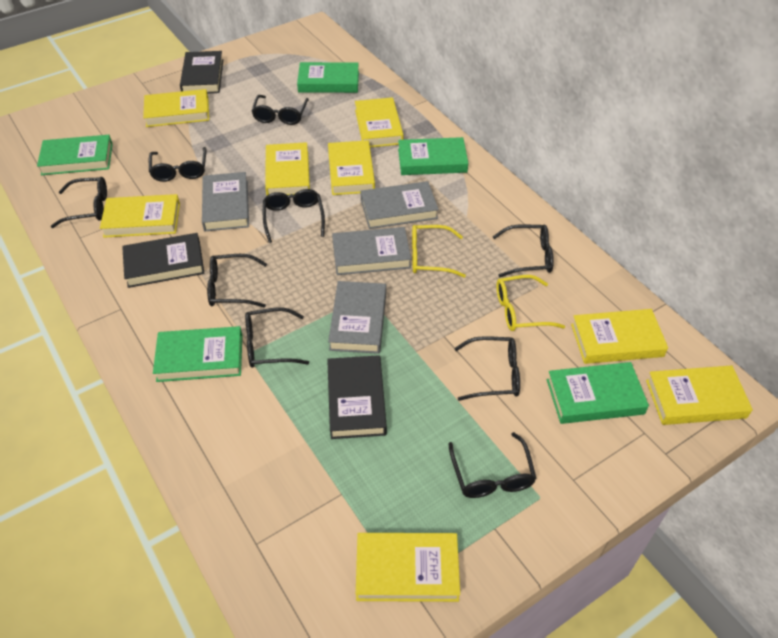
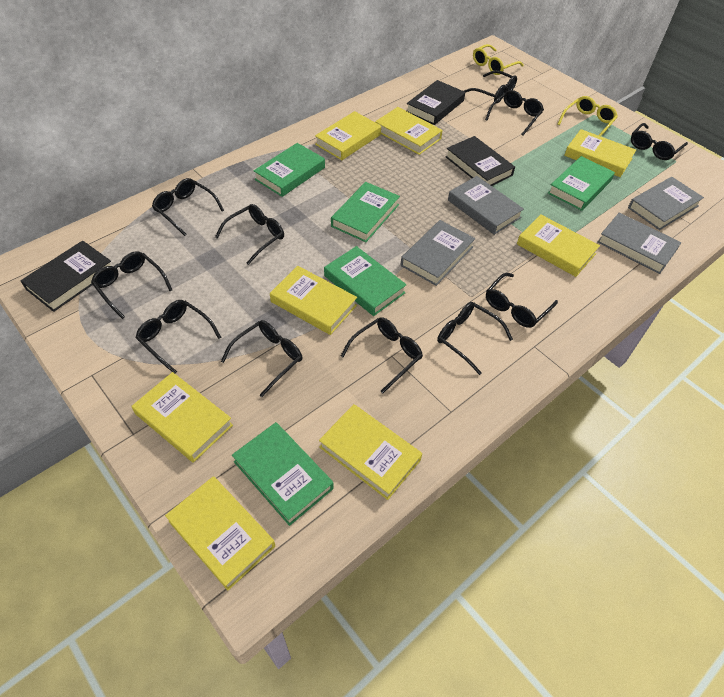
black glasses: 9 -> 11

